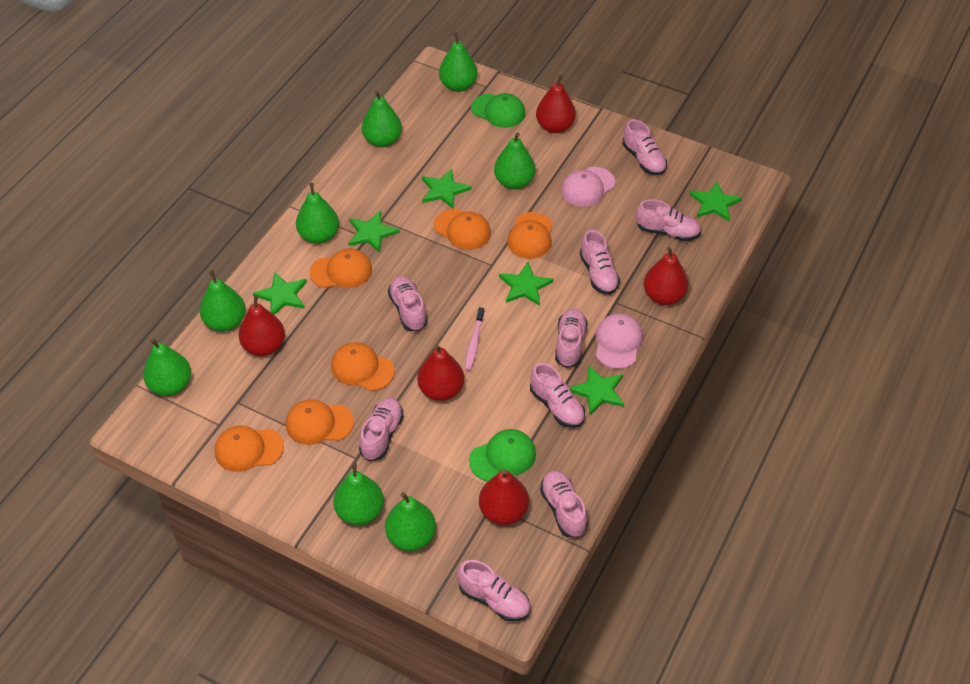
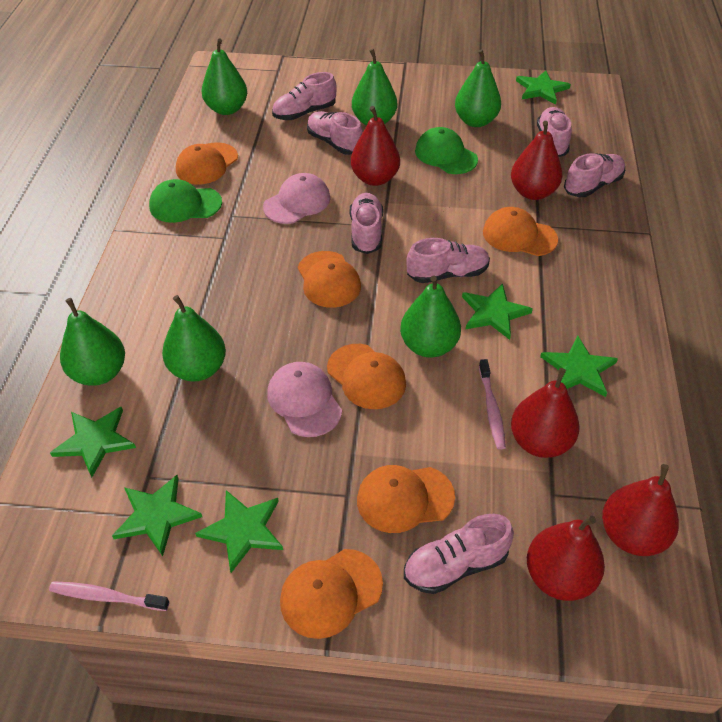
green pear: 8 -> 6
pink shoe: 9 -> 7
pink toothbrush: 1 -> 2

